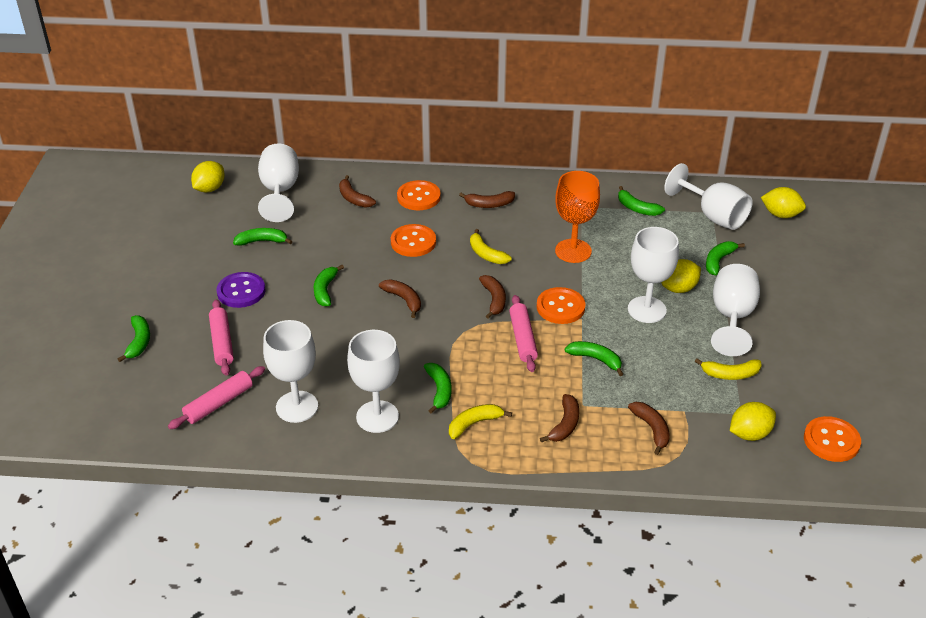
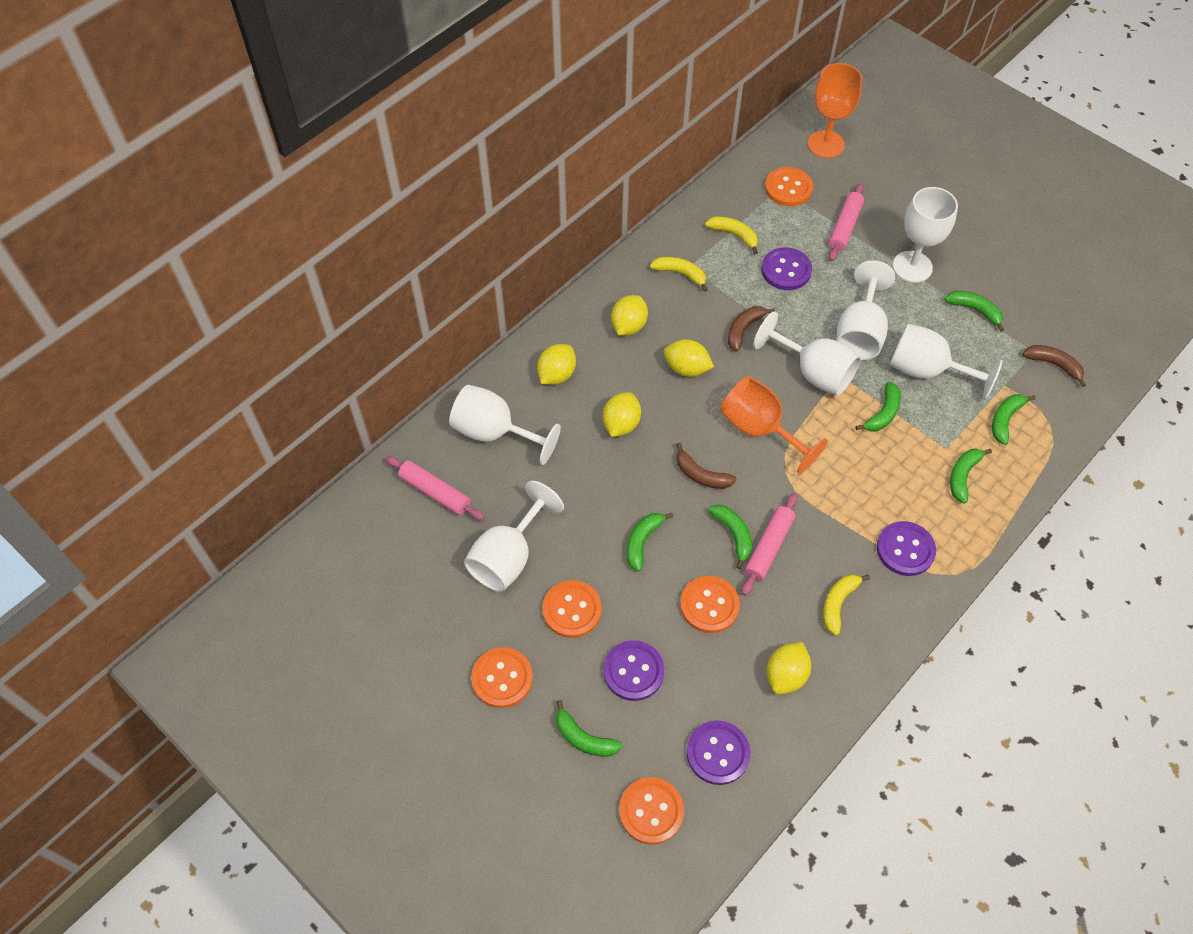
brown banana: 6 -> 3
orange button: 4 -> 5
orange goblet: 1 -> 2
purple button: 1 -> 4
yellow lemon: 4 -> 5

